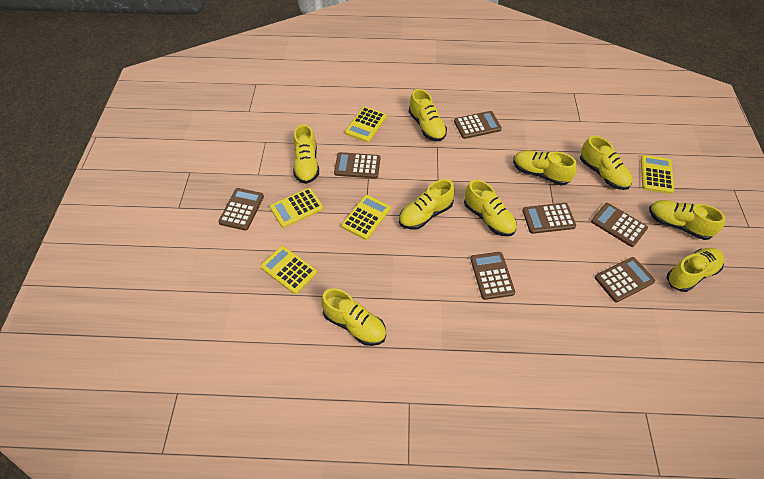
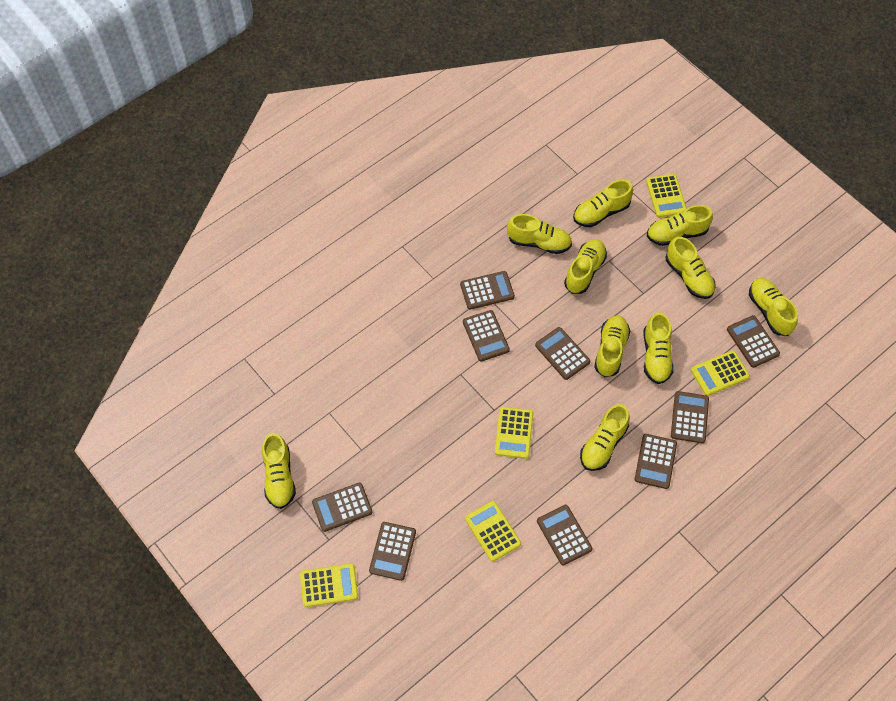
brown calculator: 7 -> 9
yellow shoe: 9 -> 10

